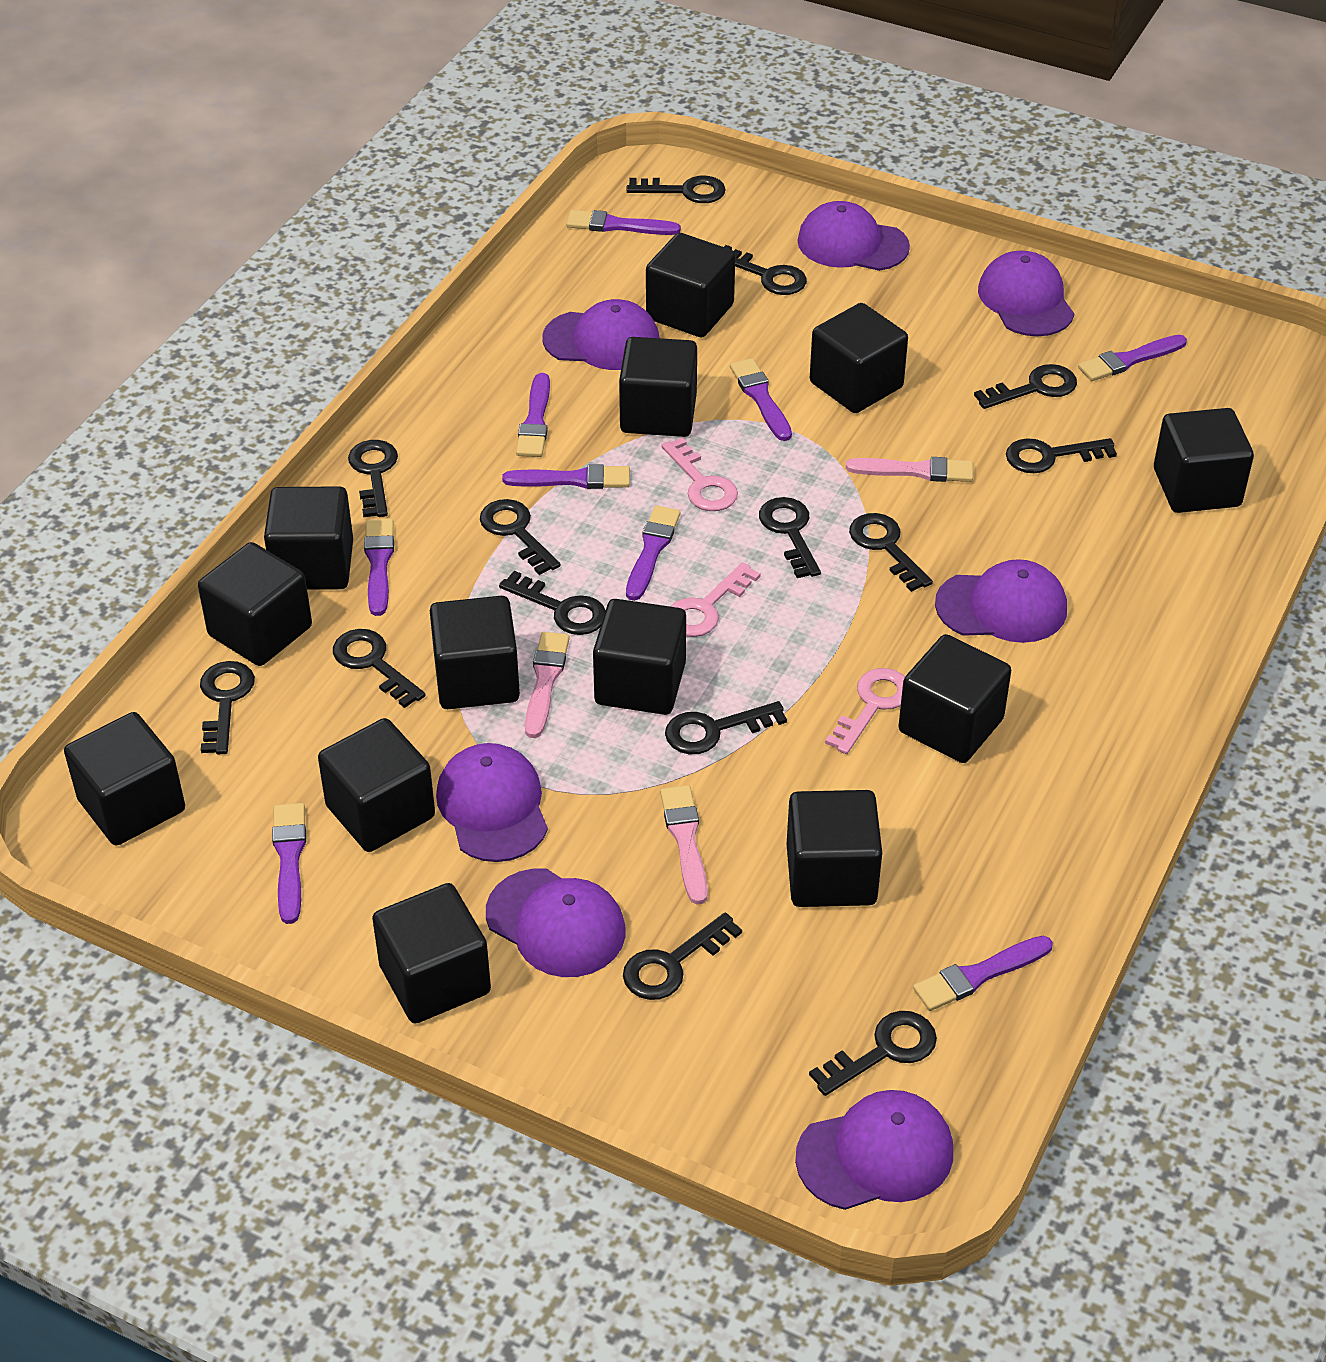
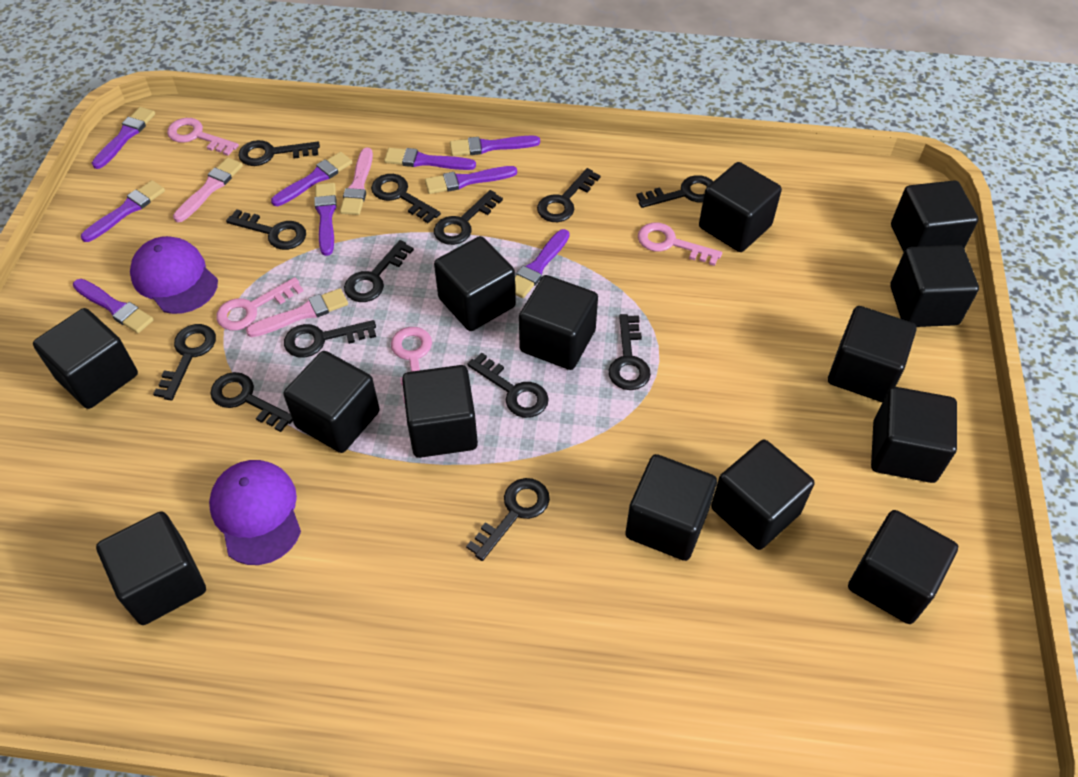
black cube: 13 -> 14
black key: 14 -> 13
pink key: 3 -> 4
purple cap: 7 -> 2

